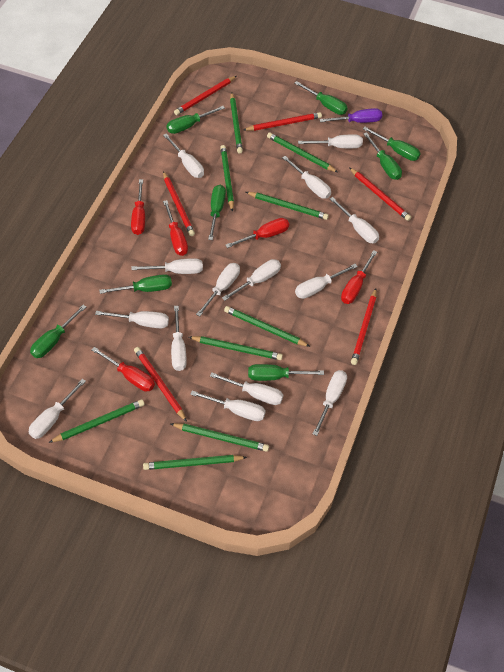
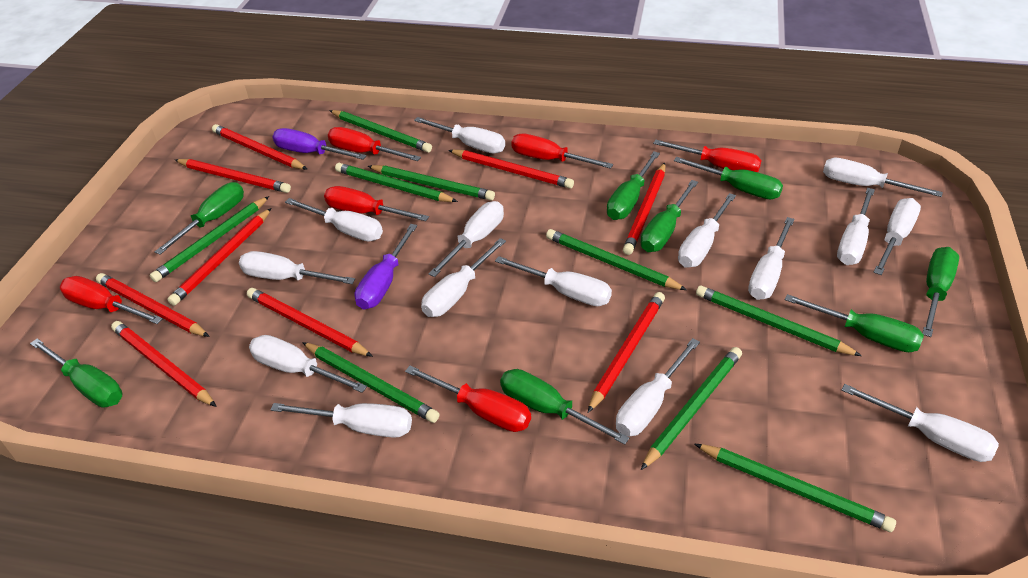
purple screwdriver: 1 -> 2
red pencil: 6 -> 9
red screwdriver: 5 -> 6
white screwdriver: 14 -> 15

